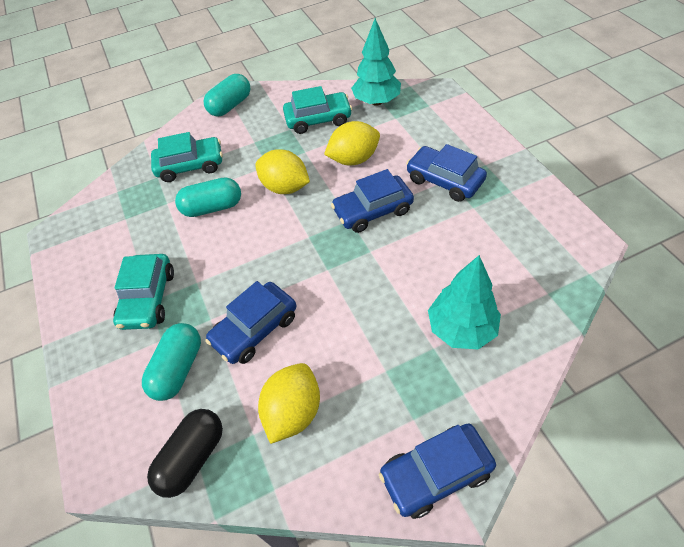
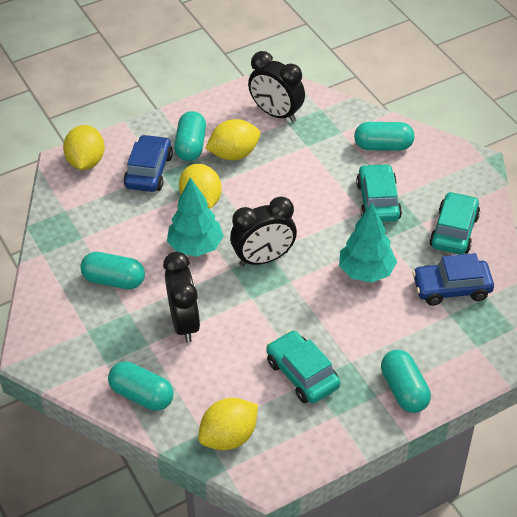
black capsule: 1 -> 0
black clock: 0 -> 3
blue car: 4 -> 2
turquoise capsule: 3 -> 5
yellow lemon: 3 -> 4

